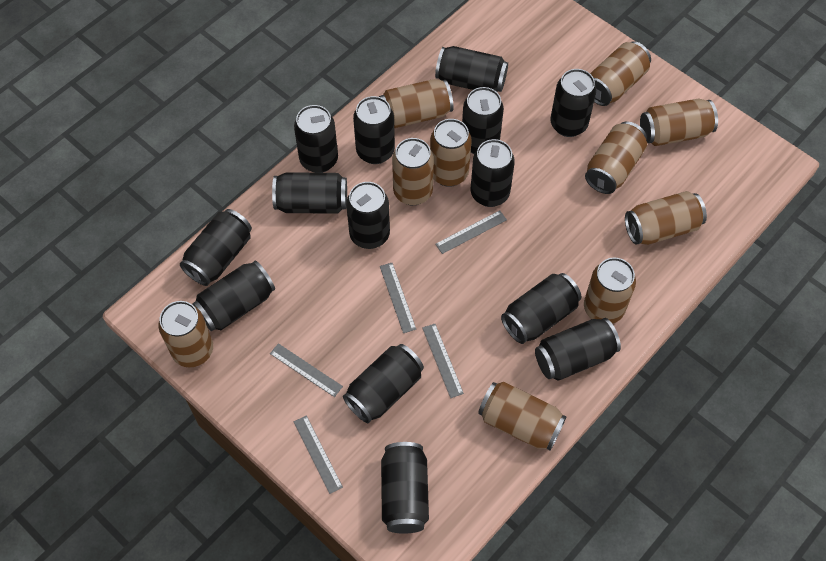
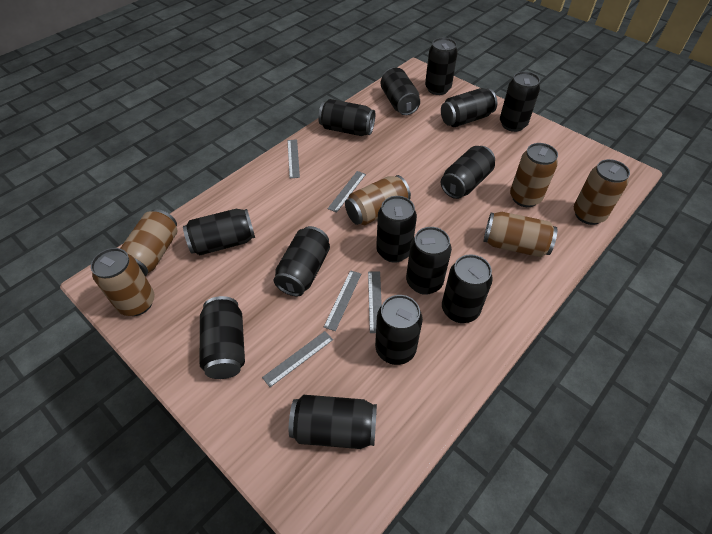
brown can: 10 -> 6

